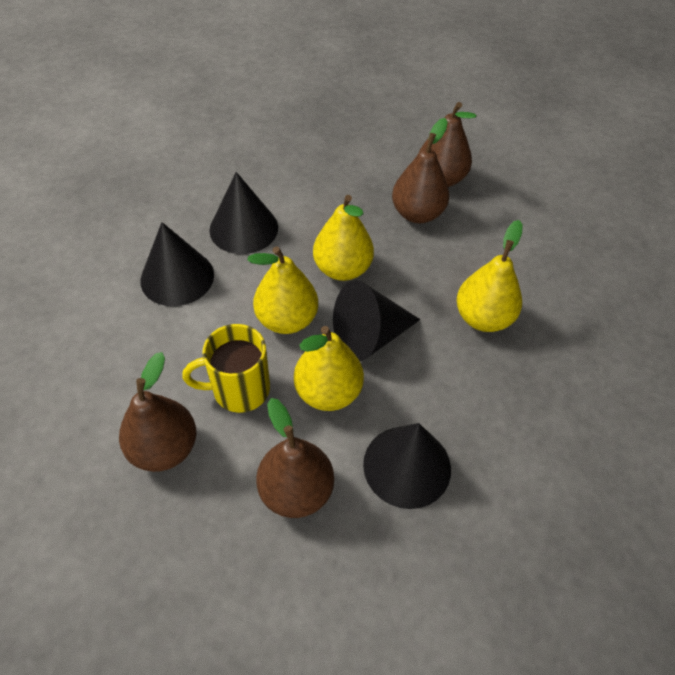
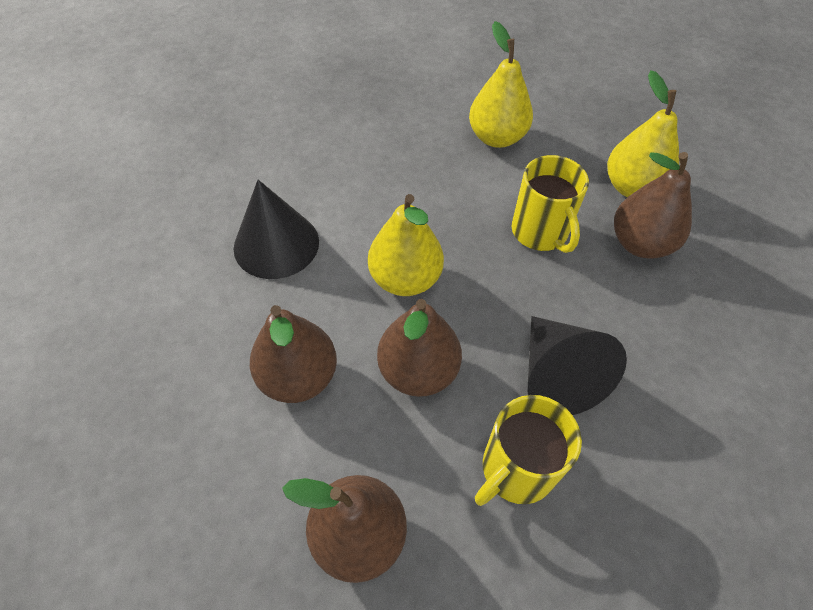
black cone: 4 -> 2
yellow mug: 1 -> 2
yellow pear: 4 -> 3

